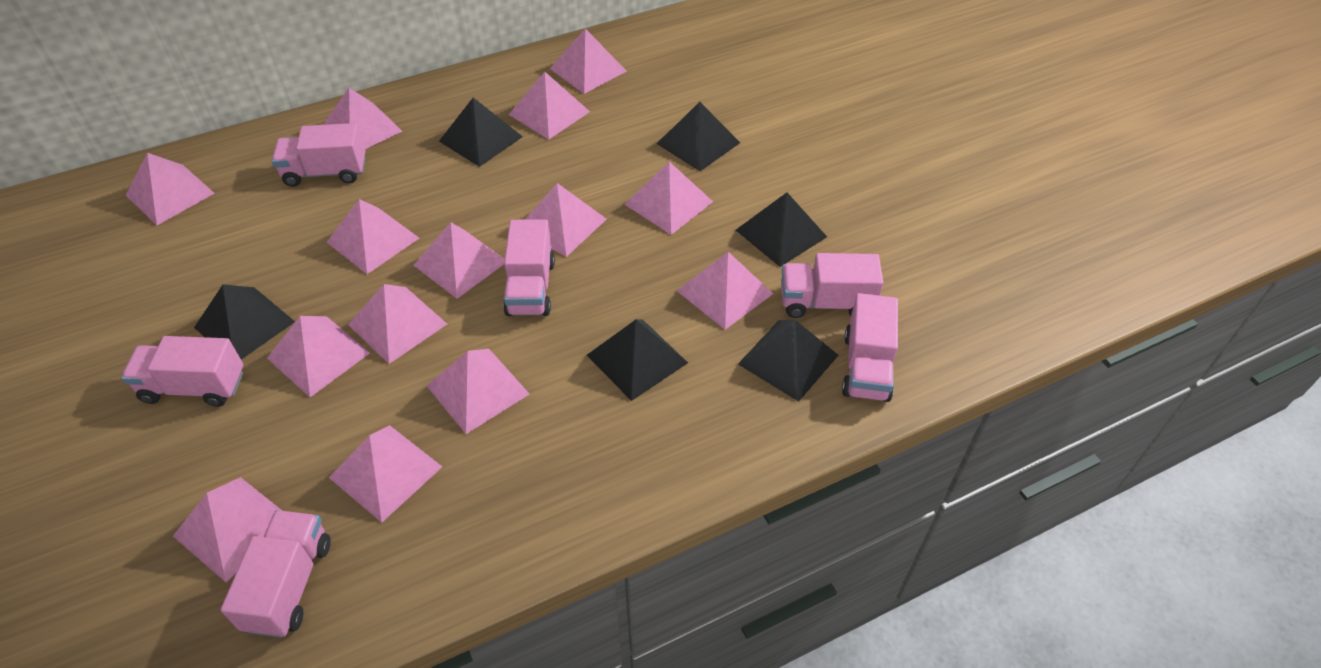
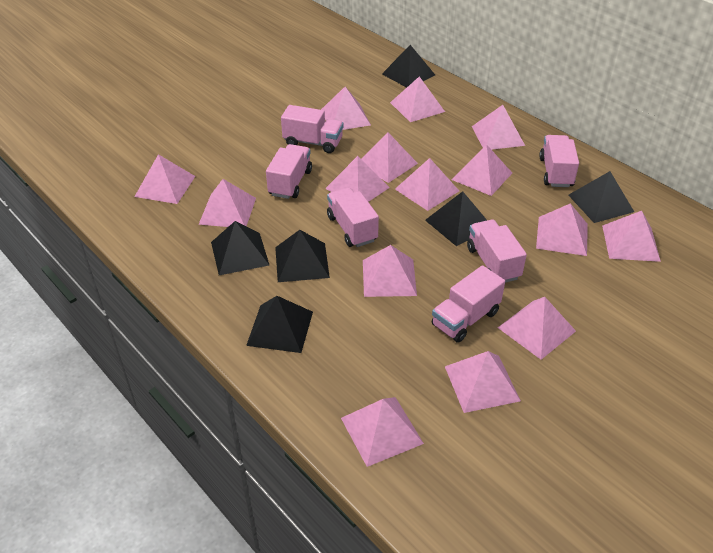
pink pyramid: 14 -> 15

